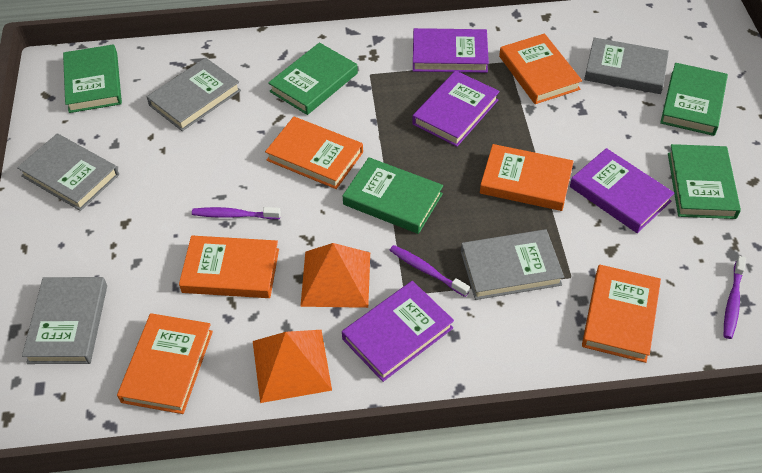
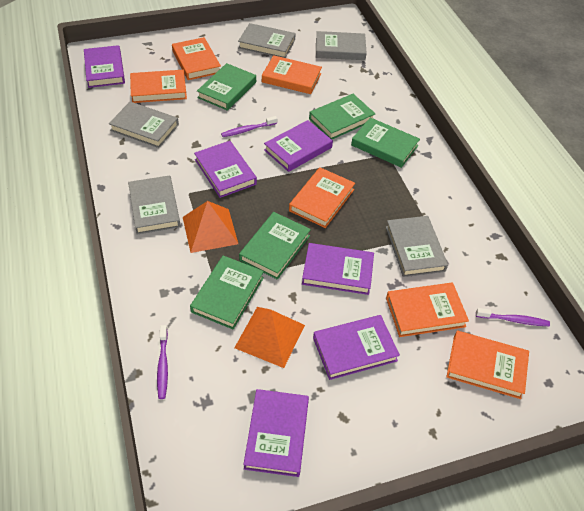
purple book: 4 -> 6

